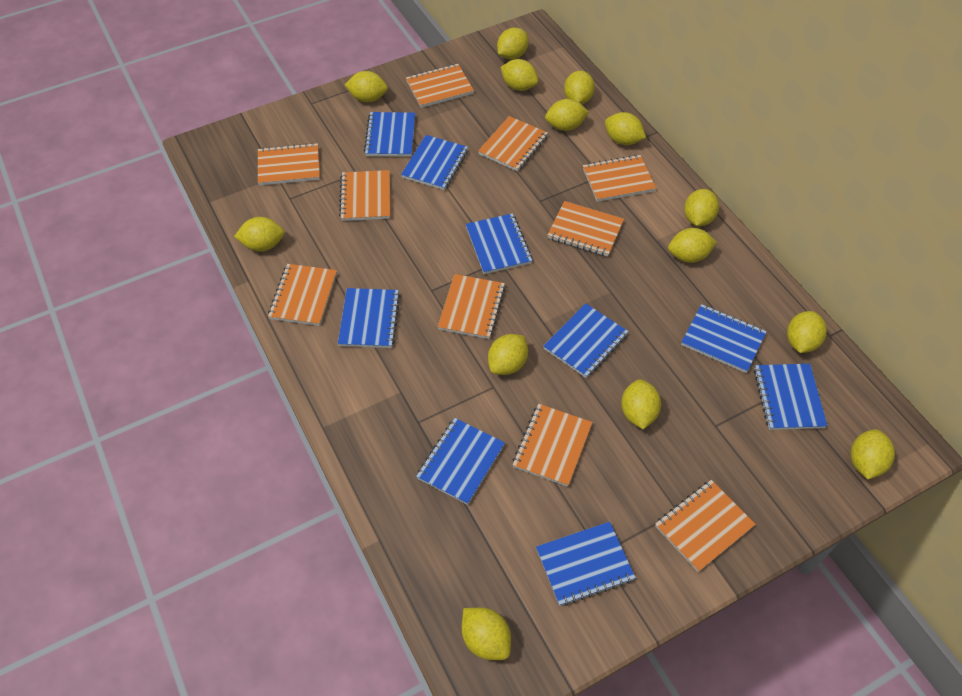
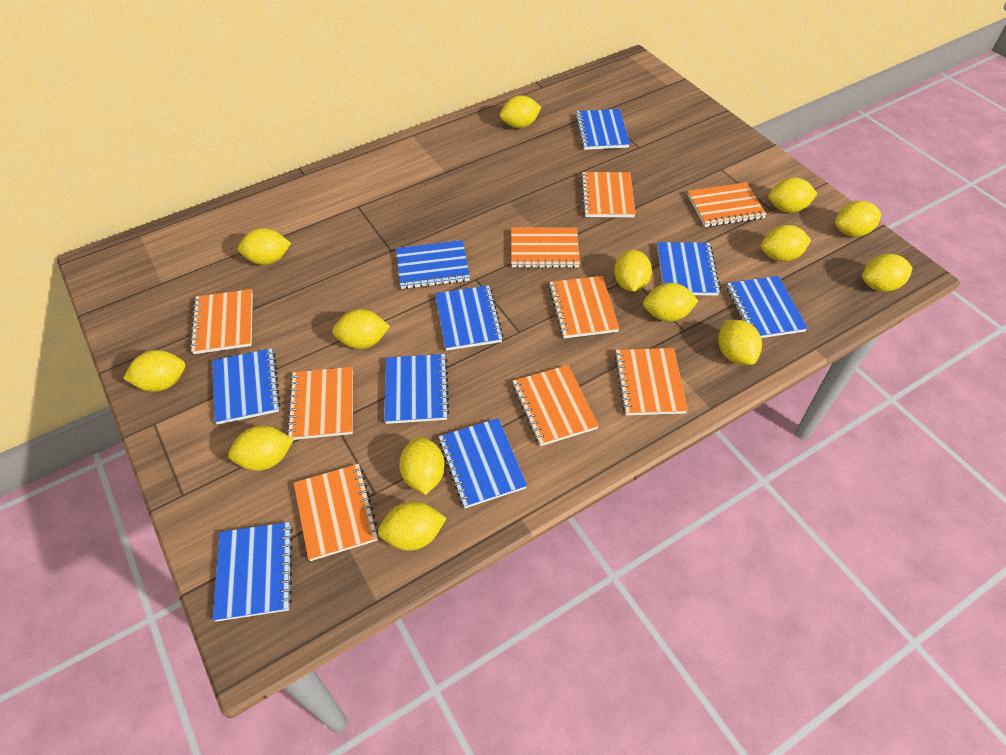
orange notebook: 10 -> 9

